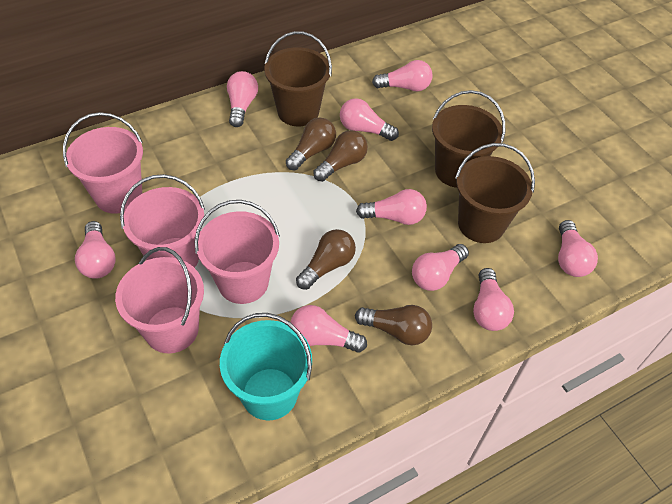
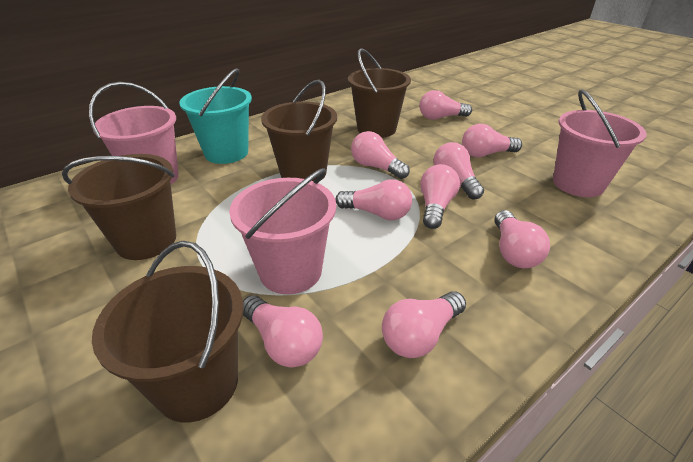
brown bucket: 3 -> 4
brown light bulb: 4 -> 0
pink bucket: 4 -> 3

